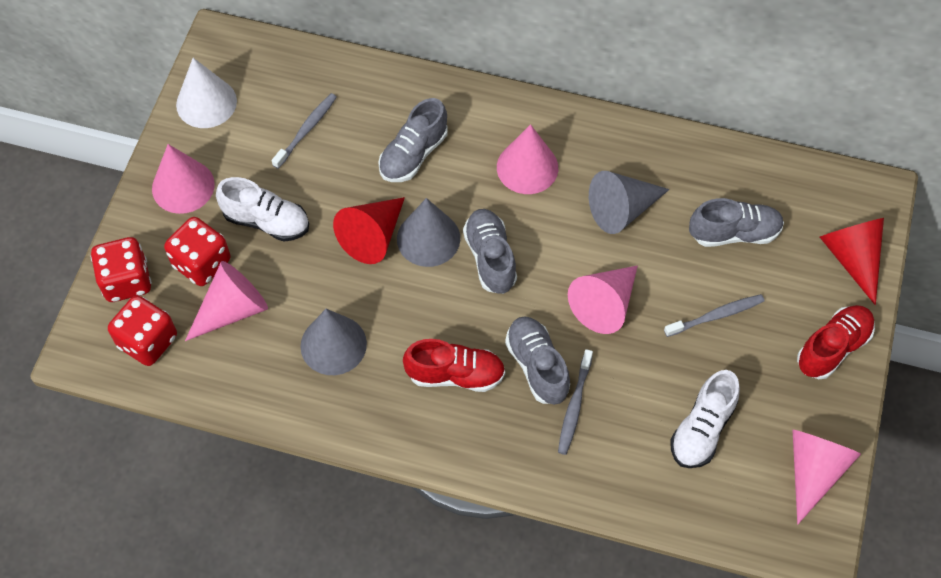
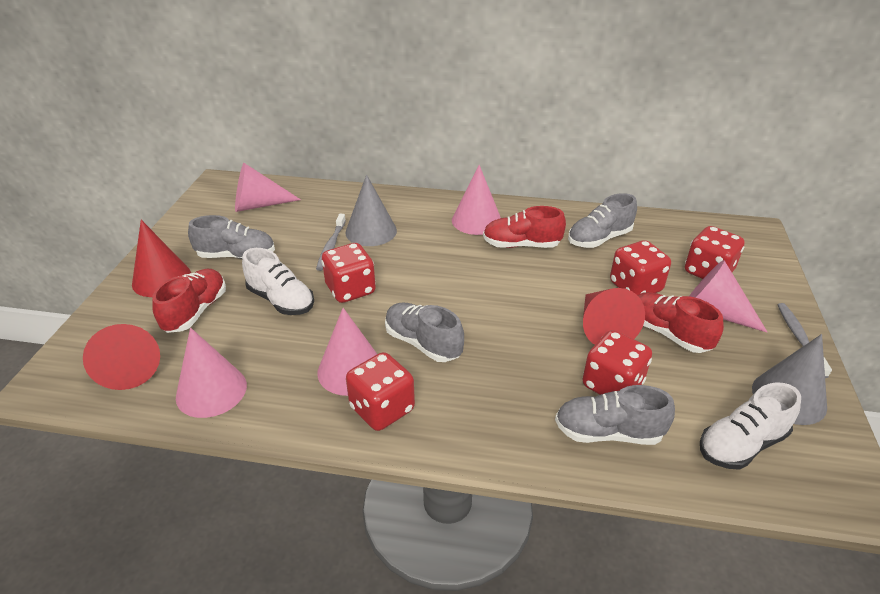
grey cone: 3 -> 2
grey toothbrush: 3 -> 2
red cone: 2 -> 3
red dice: 3 -> 5
red shoe: 2 -> 3
white cone: 1 -> 0

